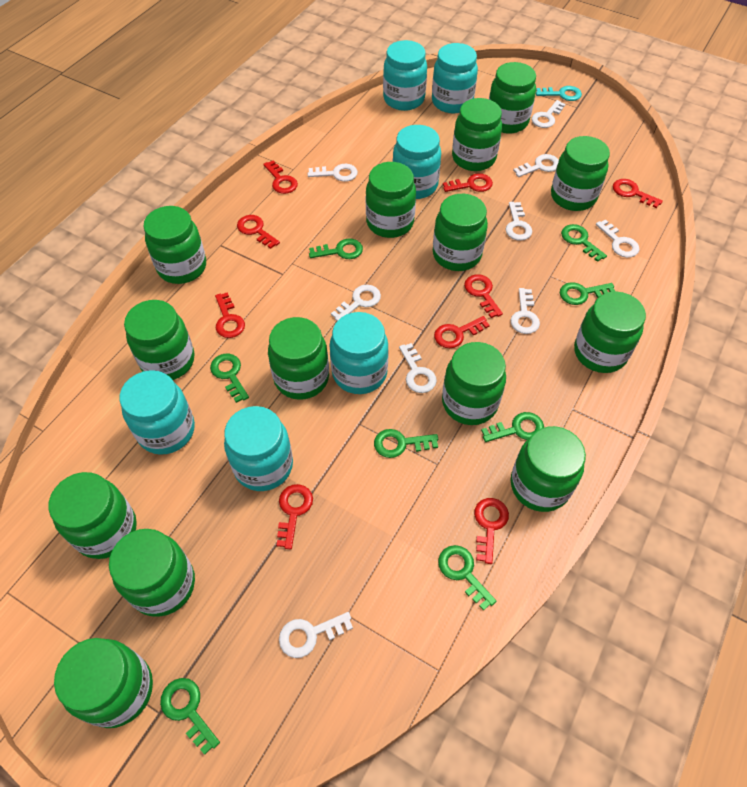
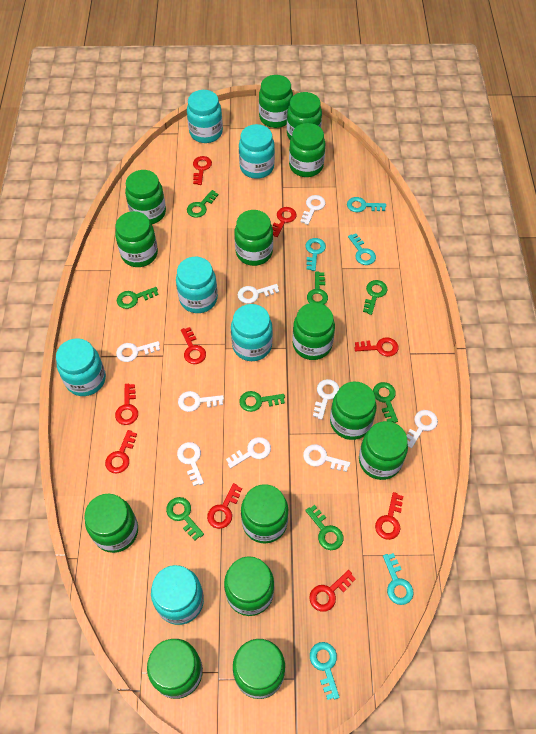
turquoise key: 1 -> 5

